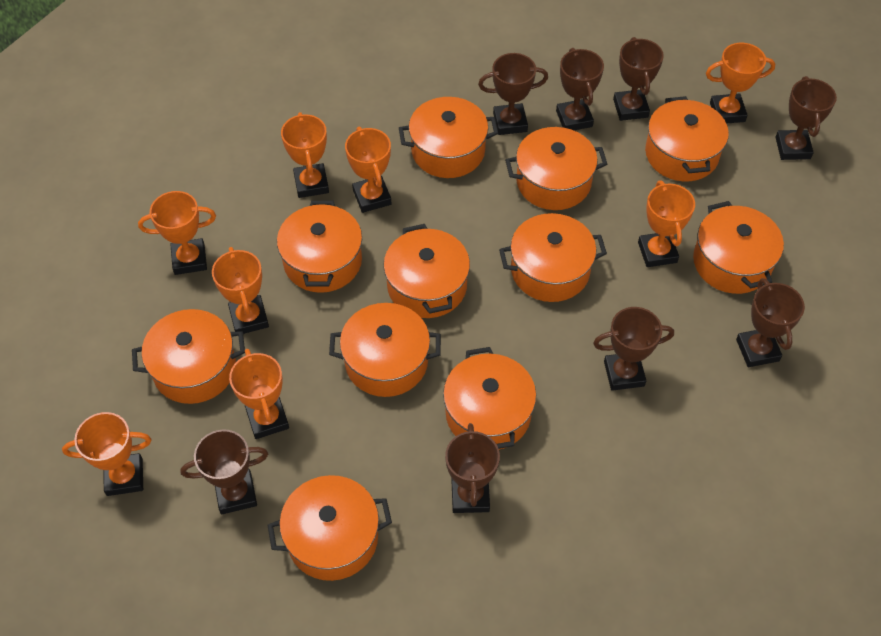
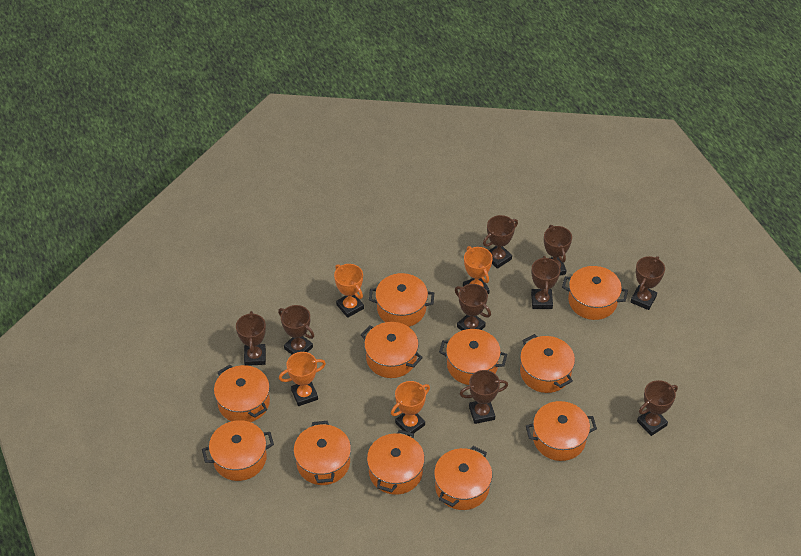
brown trophy: 8 -> 9
orange trophy: 8 -> 4

